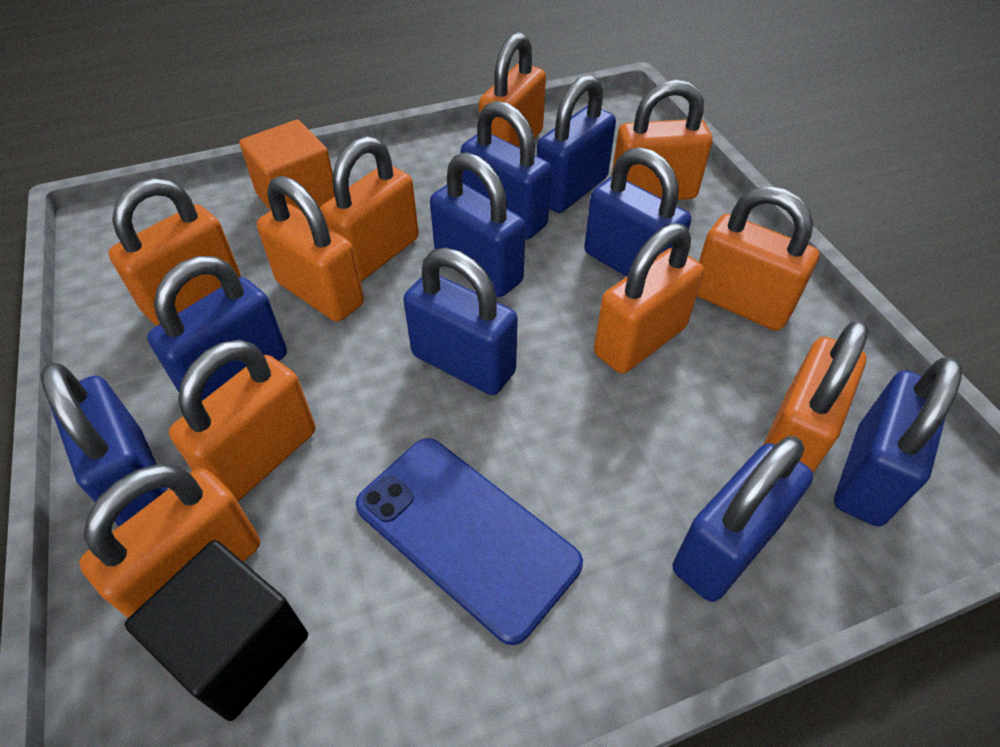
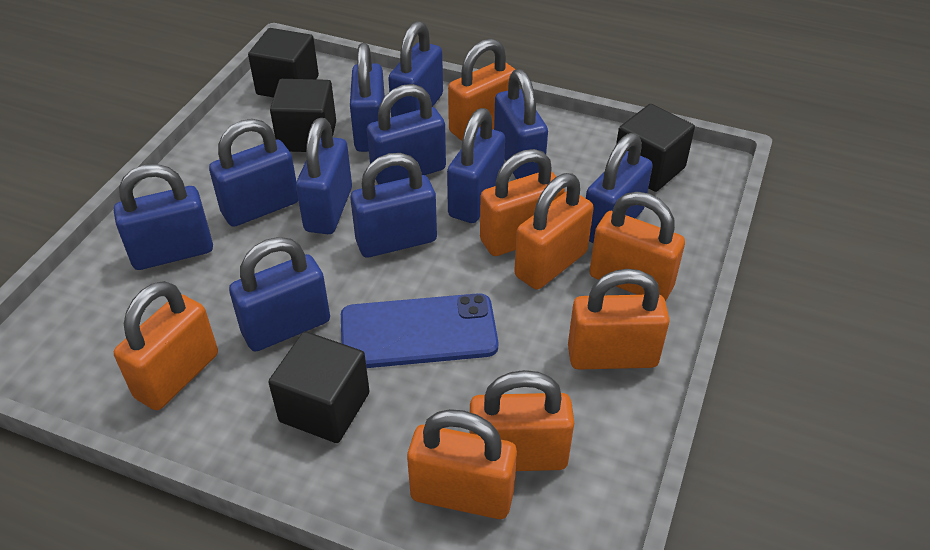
black cube: 1 -> 4
blue padlock: 9 -> 11
orange cube: 1 -> 0
orange padlock: 10 -> 8

